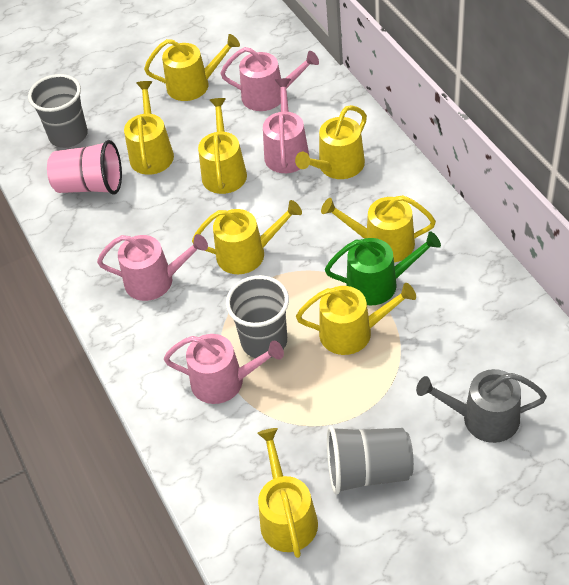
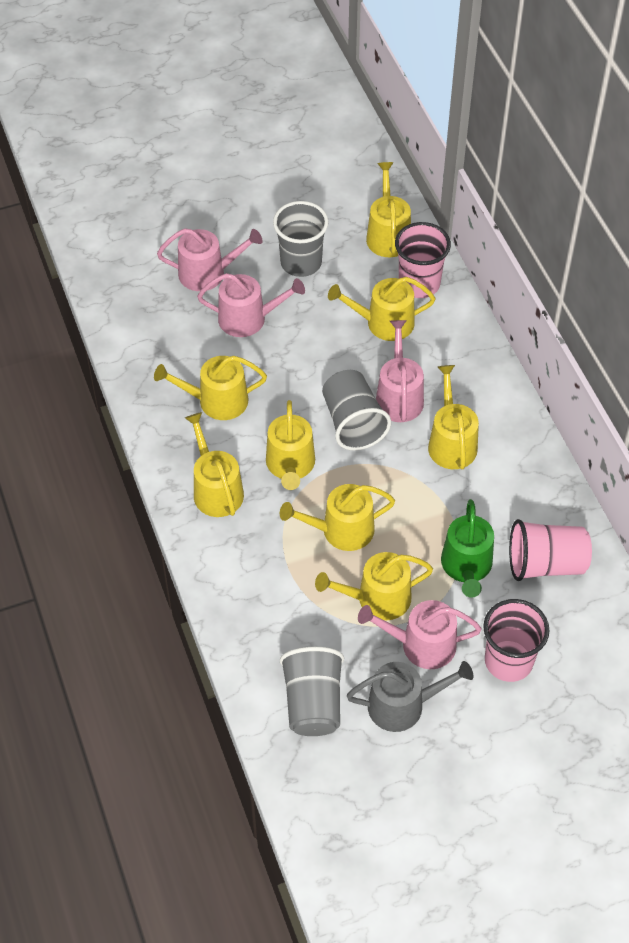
pink cup: 1 -> 3

